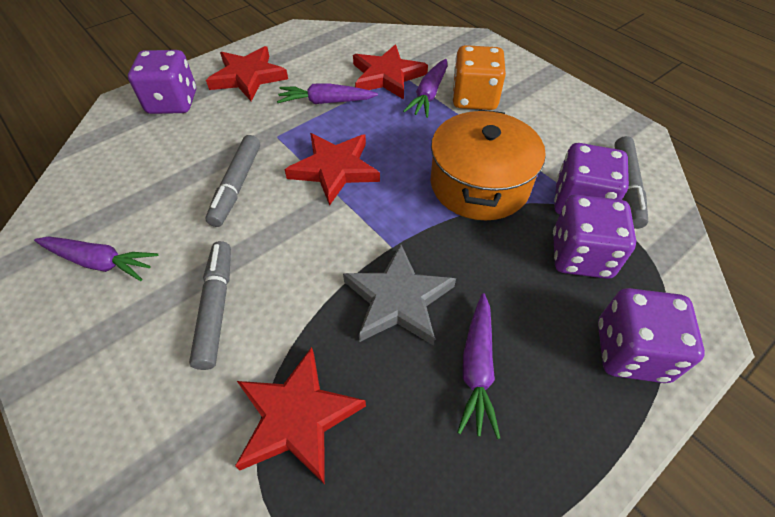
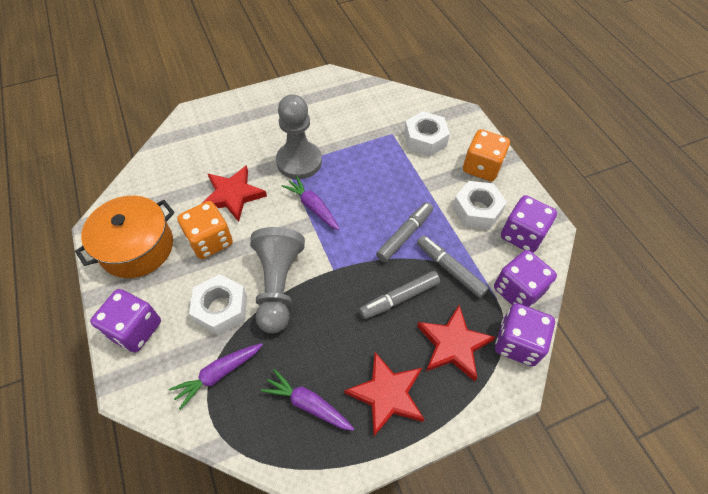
grey pawn: 0 -> 2
grey star: 1 -> 0
orange dice: 1 -> 2
purple carrot: 4 -> 3
red star: 4 -> 3
white nut: 0 -> 3

